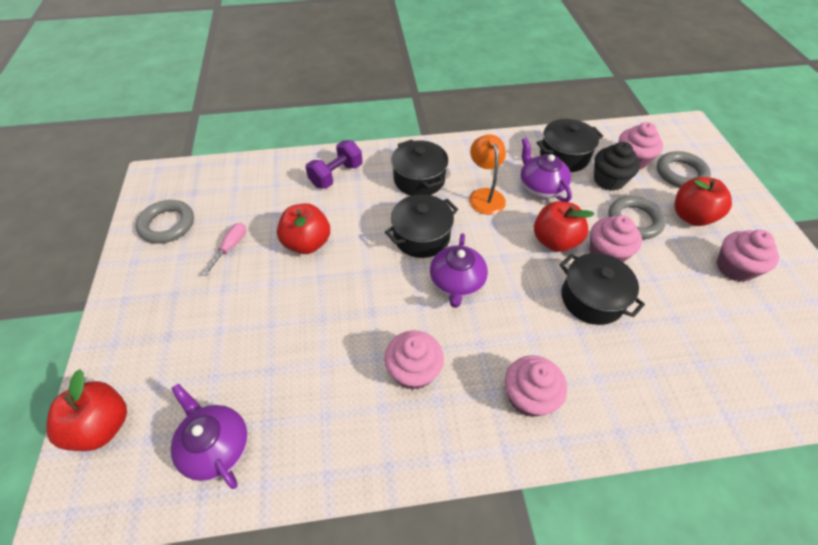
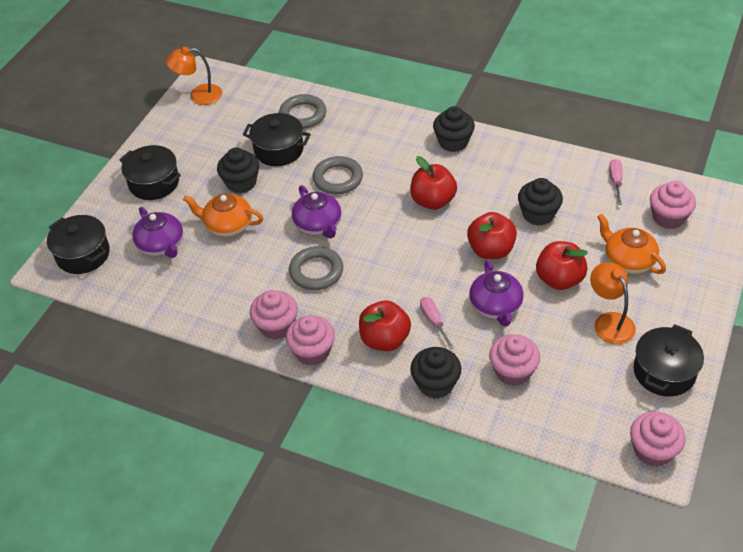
black cupcake: 1 -> 4
orange lamp: 1 -> 2
orange teapot: 0 -> 2
pink screwdriver: 1 -> 2
purple dumbbell: 1 -> 0

